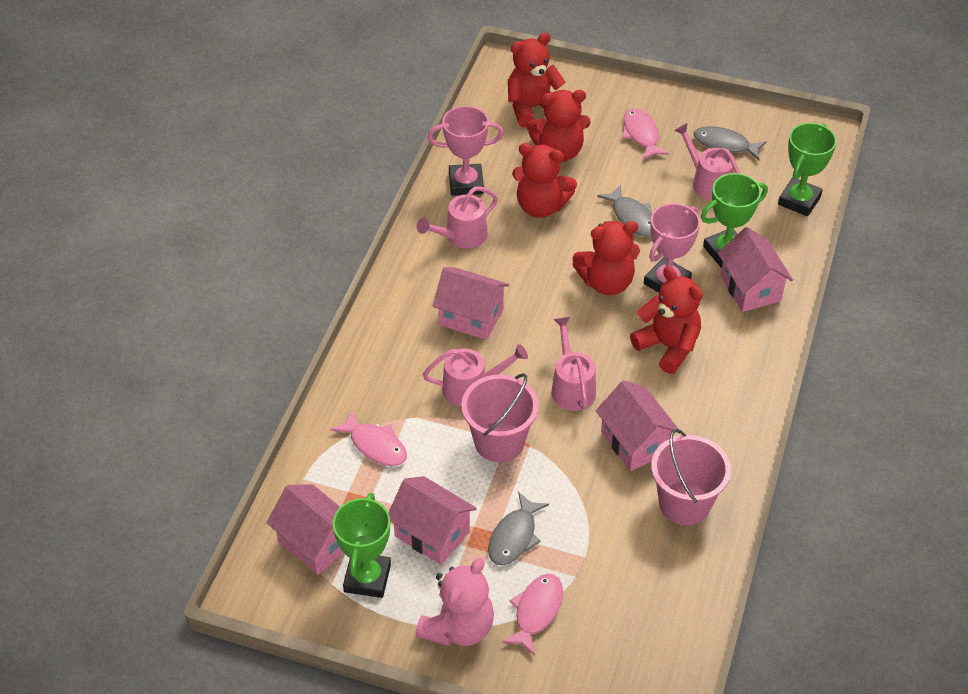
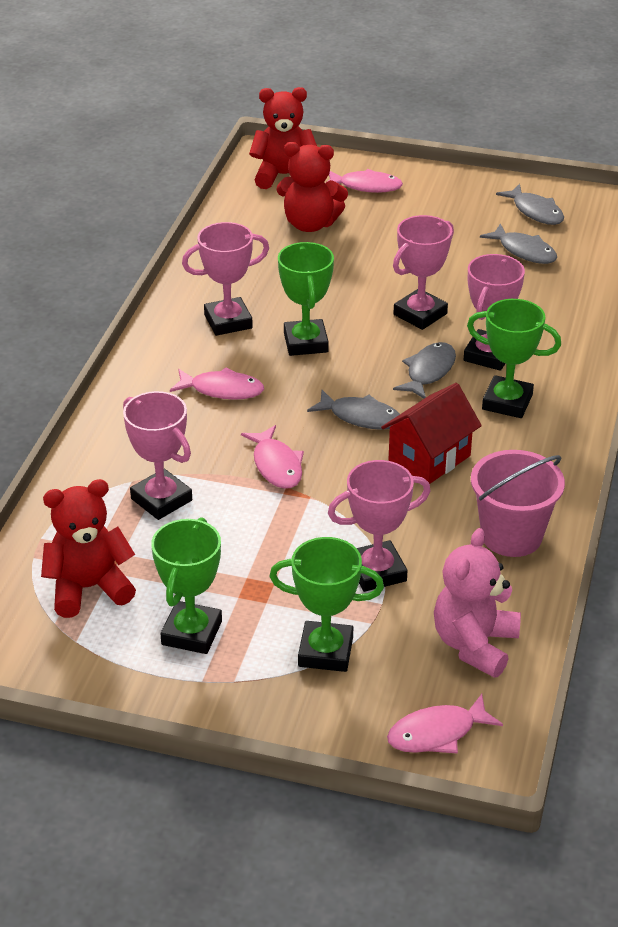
green trophy: 3 -> 4
grey fish: 3 -> 4
pink bucket: 2 -> 1
pink fish: 3 -> 4
pink house: 5 -> 0
pink trophy: 2 -> 5
pink watering can: 4 -> 0
red house: 0 -> 1
red teddy bear: 5 -> 3

